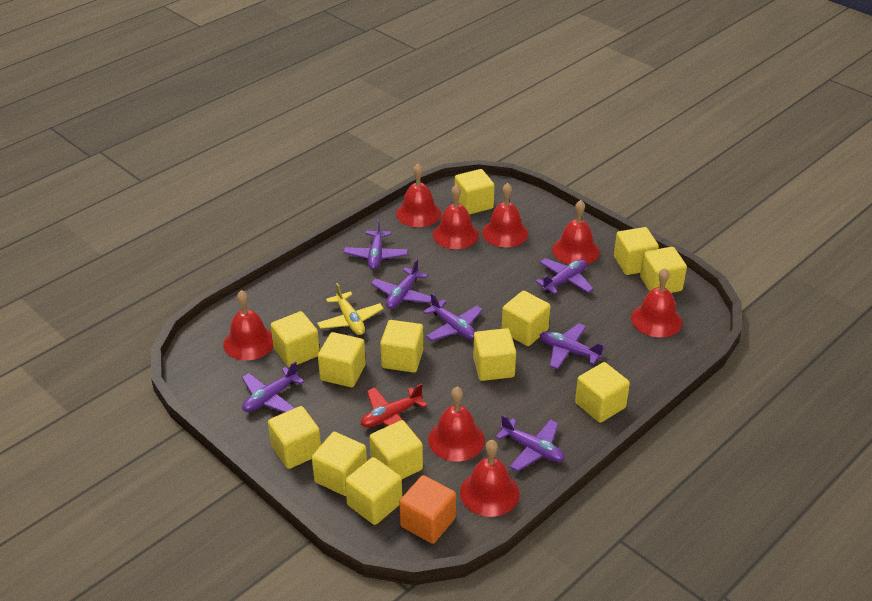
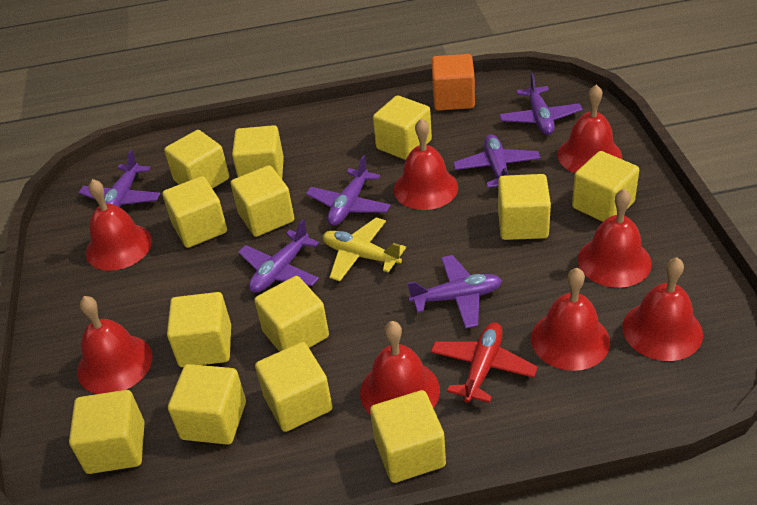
purple plane: 7 -> 6

